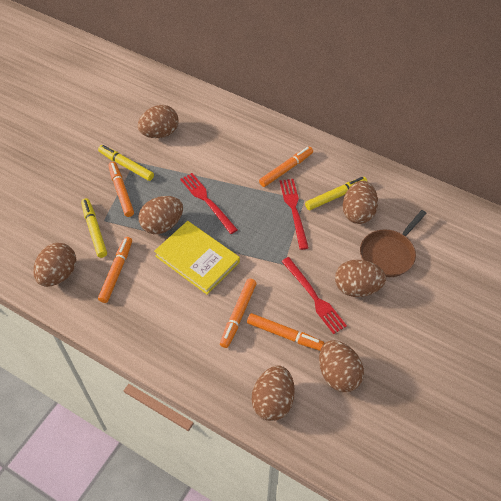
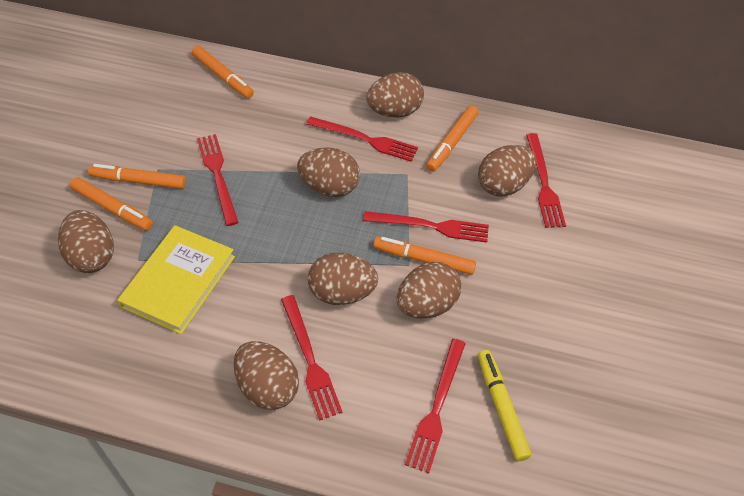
brown pan: 1 -> 0
red fork: 3 -> 6
yellow marker: 3 -> 1

